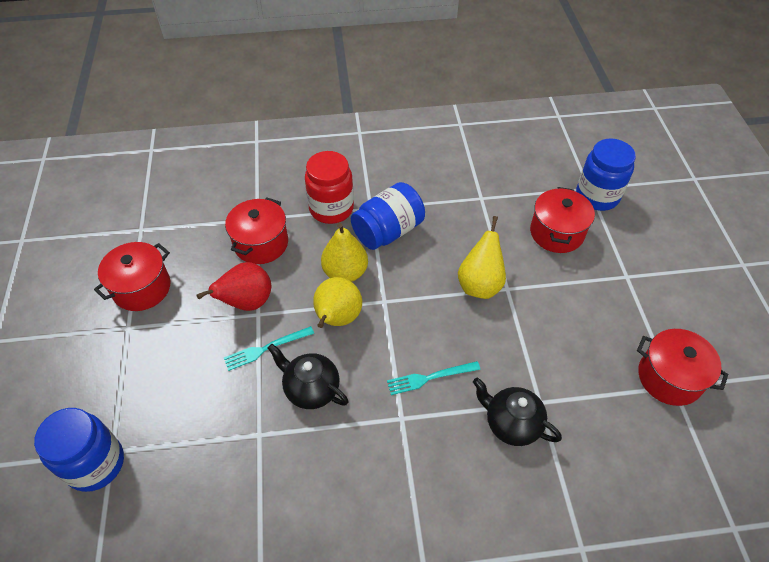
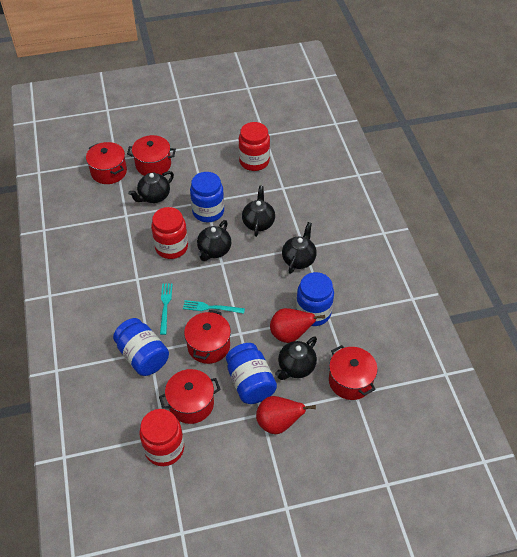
black teapot: 2 -> 5
blue jar: 3 -> 4
red jar: 1 -> 3
red pear: 1 -> 2
red pot: 4 -> 5
yellow pear: 3 -> 0

